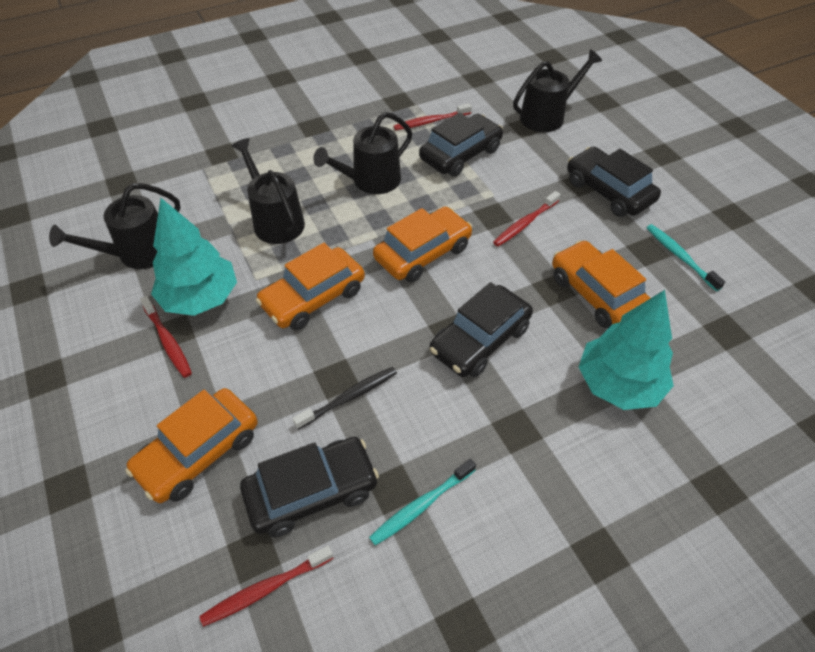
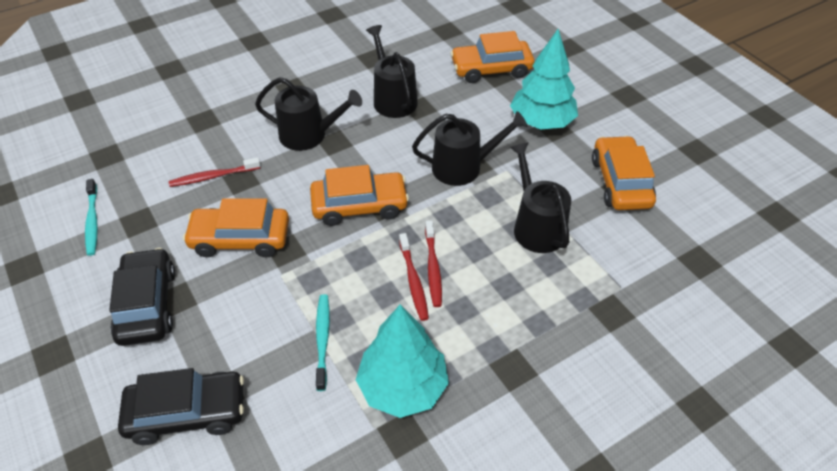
black car: 4 -> 2
black toothbrush: 1 -> 0
red toothbrush: 4 -> 3

